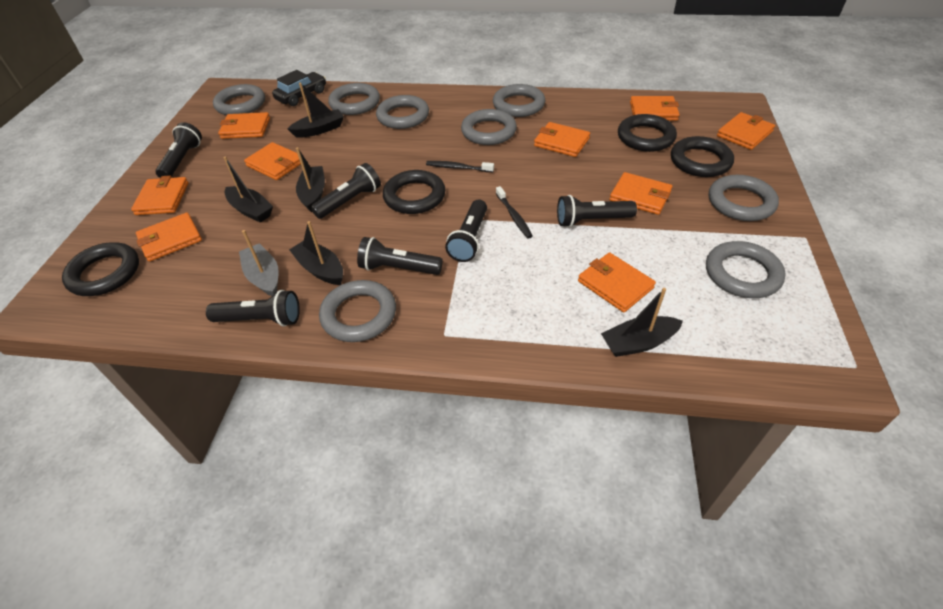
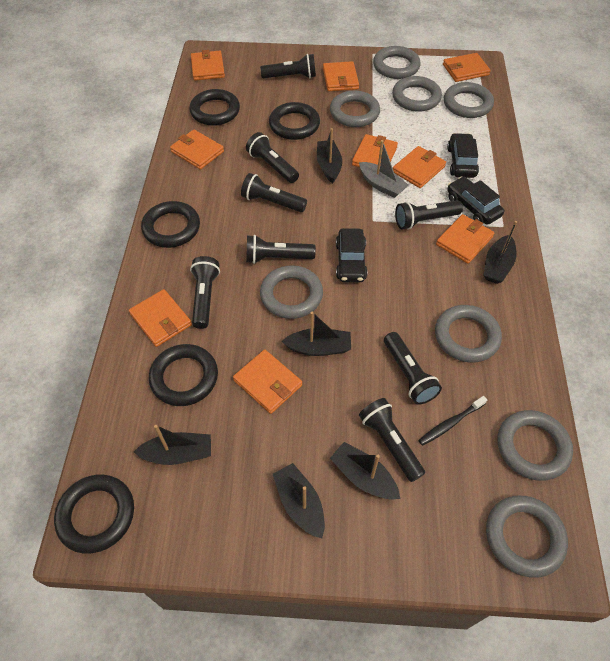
black boat: 5 -> 6
black car: 1 -> 3
black flashlight: 6 -> 8
black ring: 4 -> 5
black toothbrush: 2 -> 1

